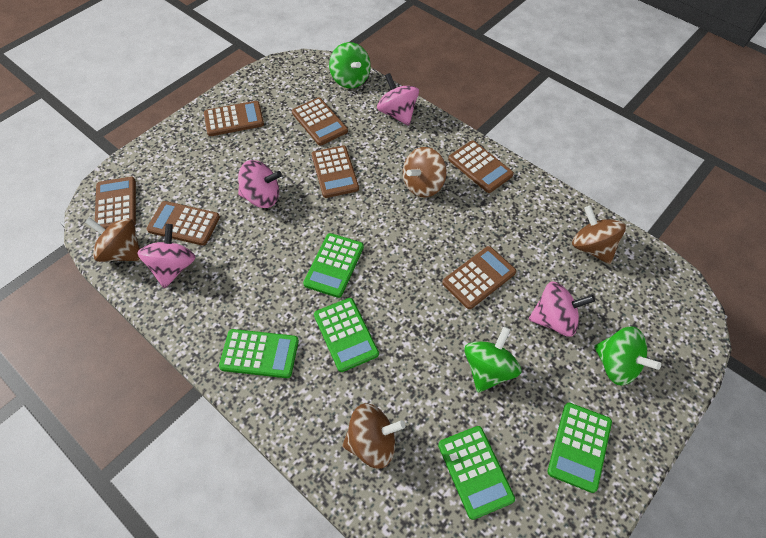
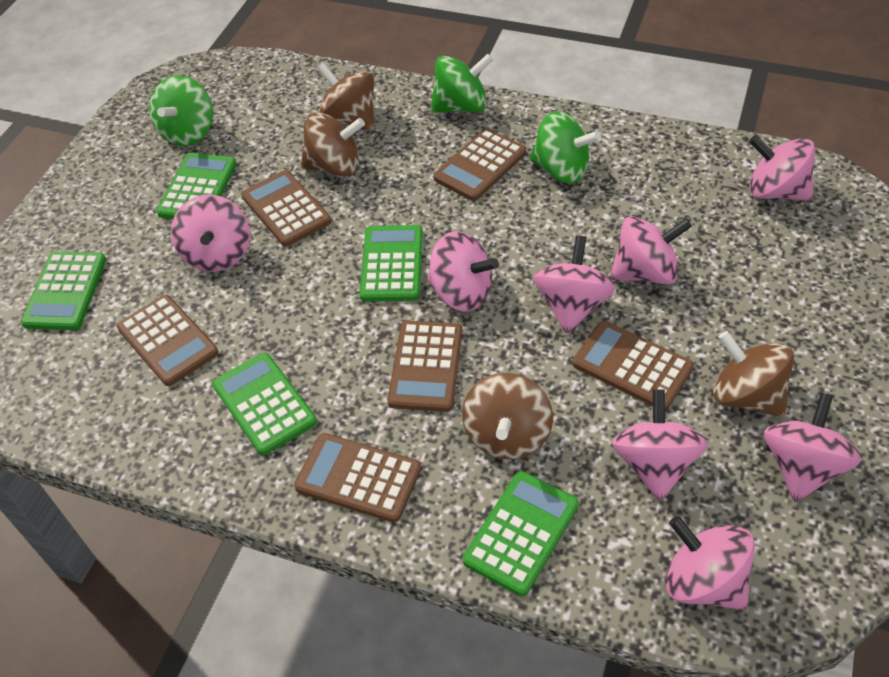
brown calculator: 7 -> 6
pink spinning top: 4 -> 8

